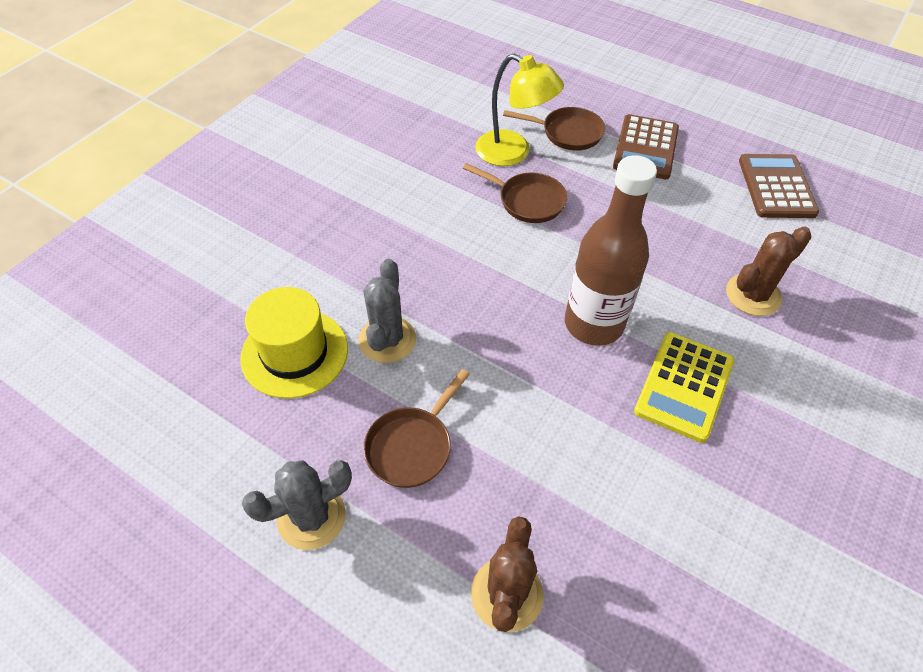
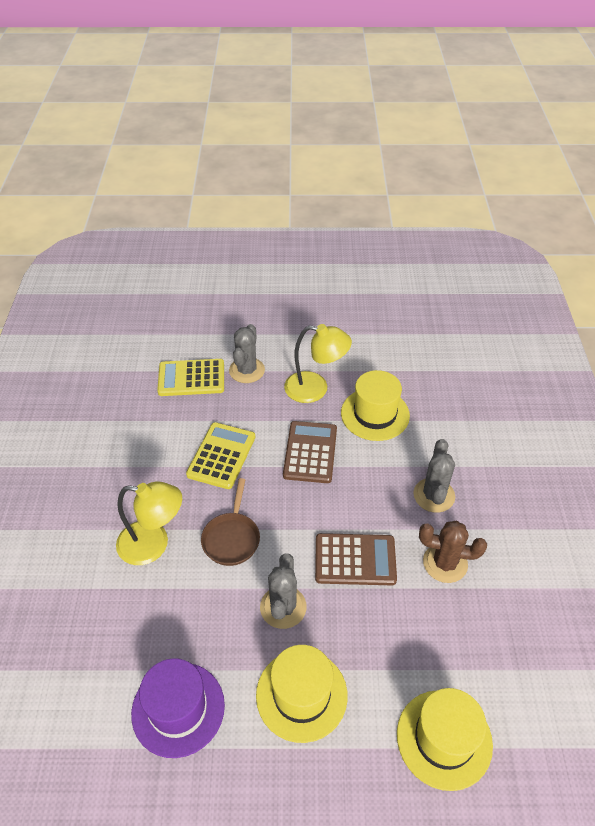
brown bottle: 1 -> 0
brown cactus: 2 -> 1
brown pan: 3 -> 1
grey cactus: 2 -> 3
purple hat: 0 -> 1
yellow calculator: 1 -> 2
yellow hat: 1 -> 3
yellow lamp: 1 -> 2

